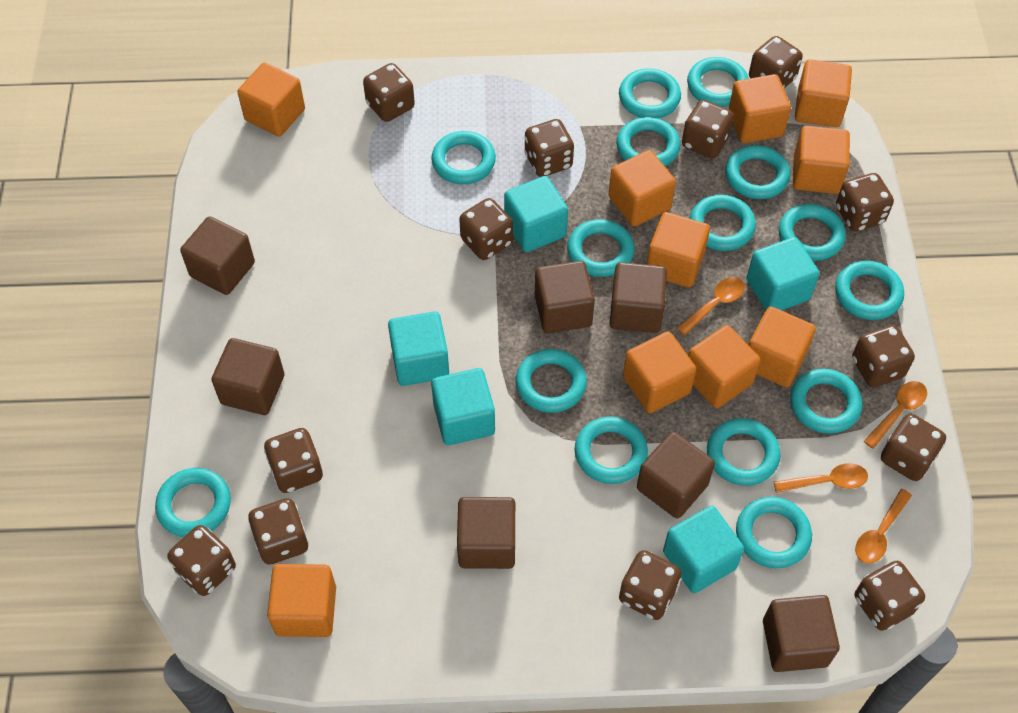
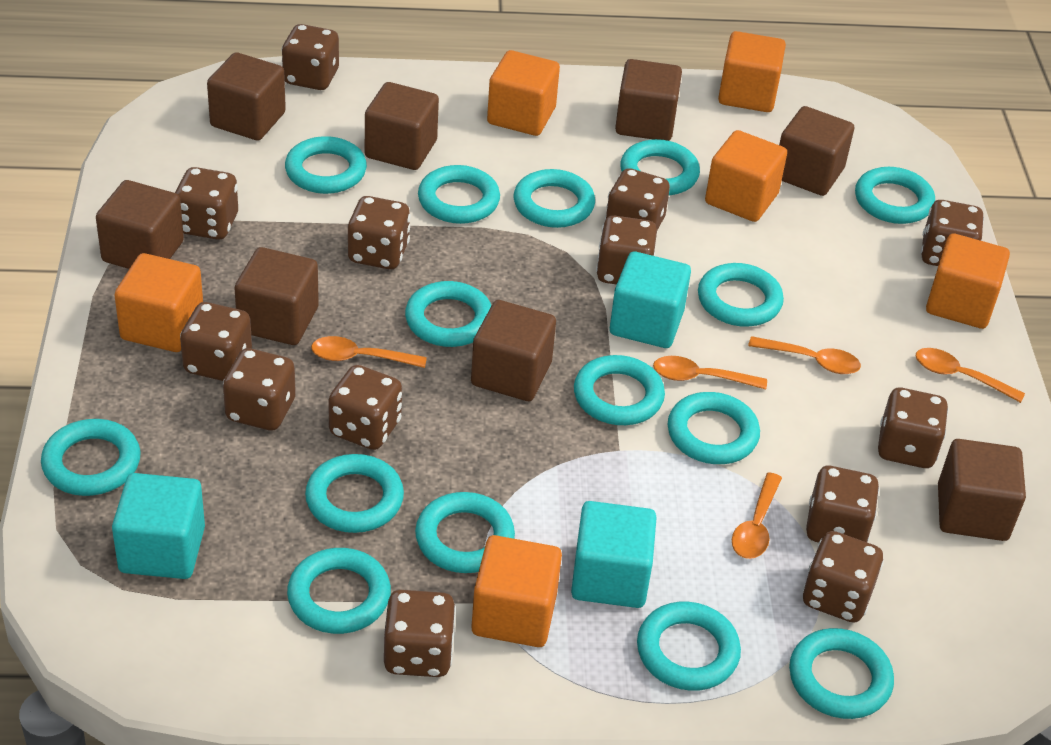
brown cube: 7 -> 8
orange cube: 10 -> 6
orange spoon: 4 -> 5
turquoise cube: 5 -> 3

